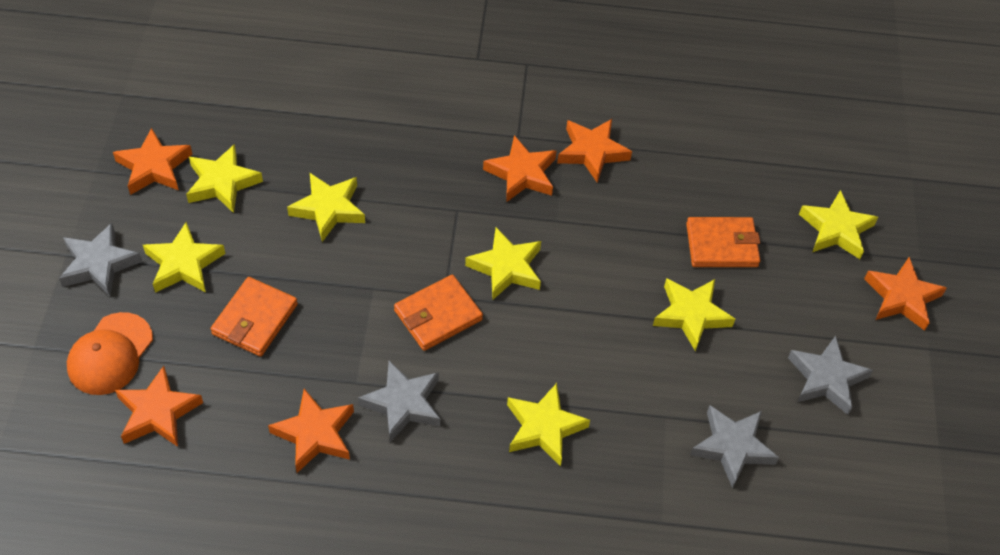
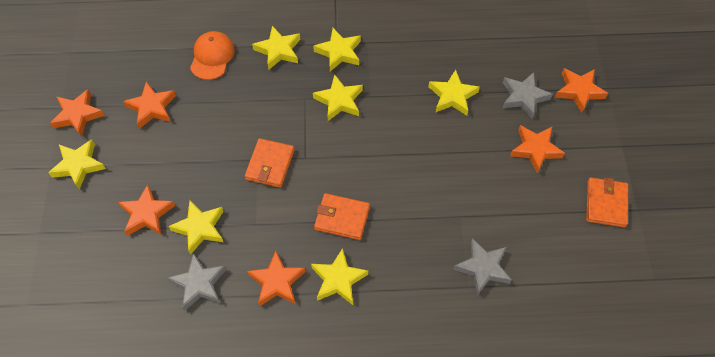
grey star: 4 -> 3

